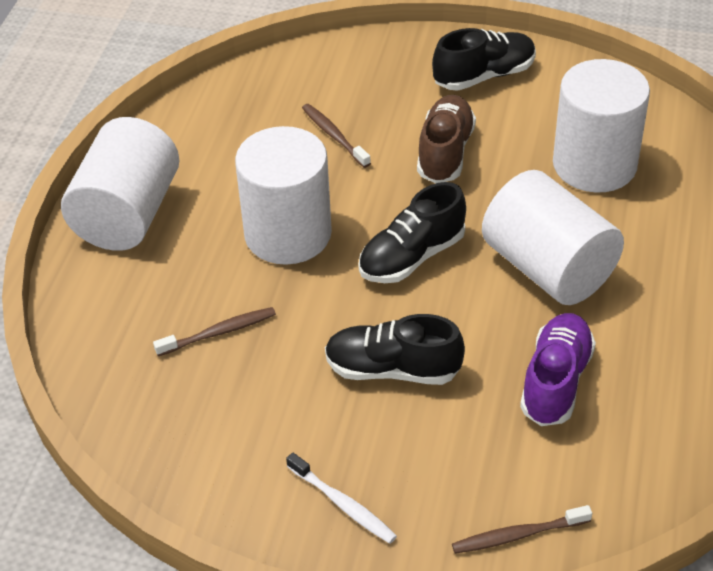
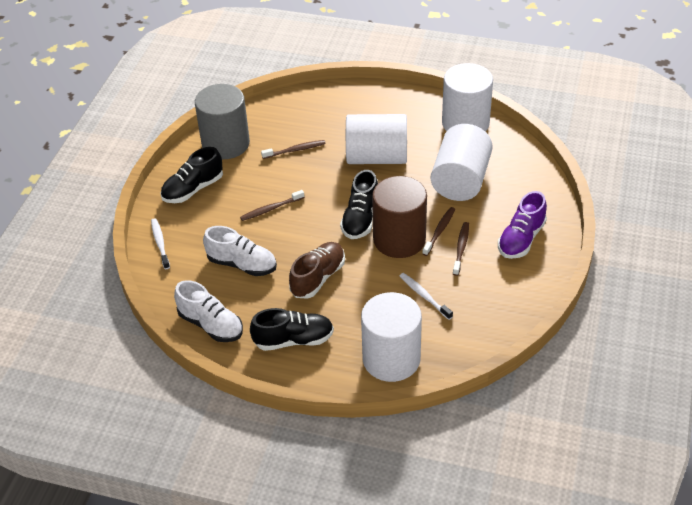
brown cylinder: 0 -> 1
brown toothbrush: 3 -> 4
grey cylinder: 0 -> 1
white shoe: 0 -> 2
white toothbrush: 1 -> 2

